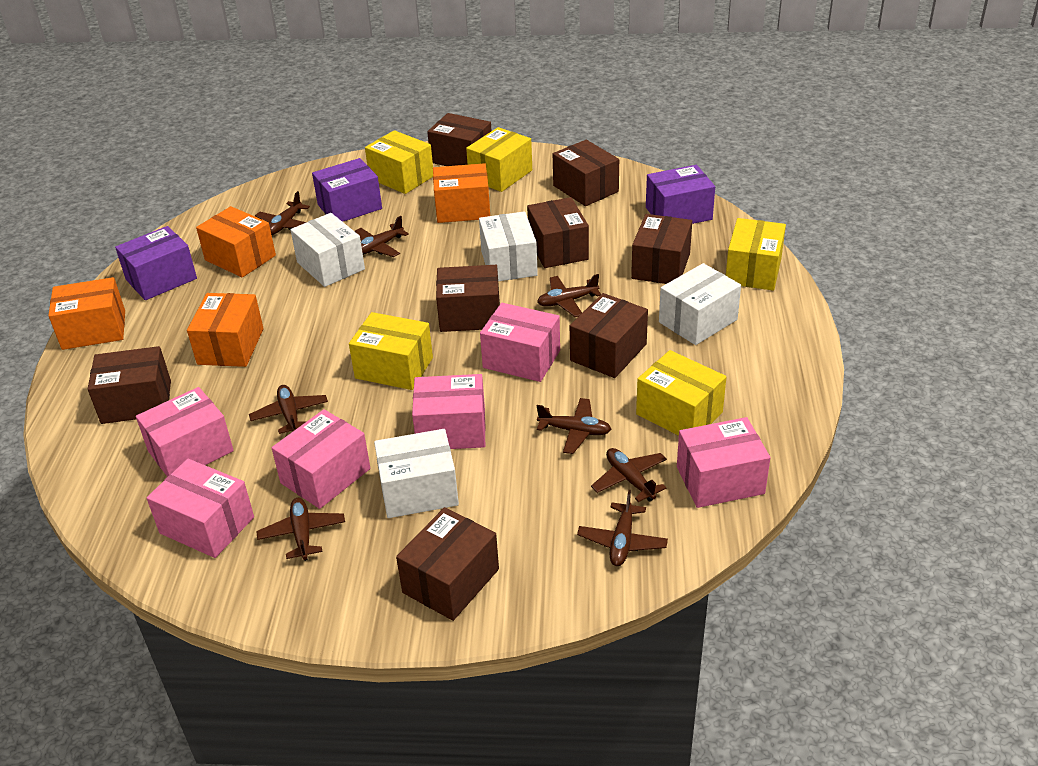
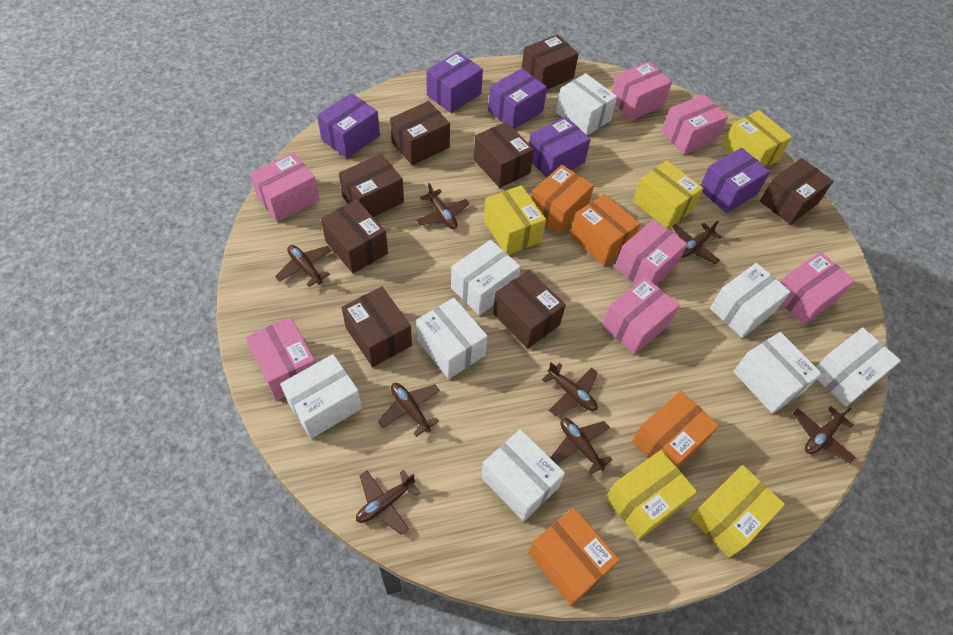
pink box: 6 -> 7
purple box: 3 -> 5
white box: 4 -> 8

